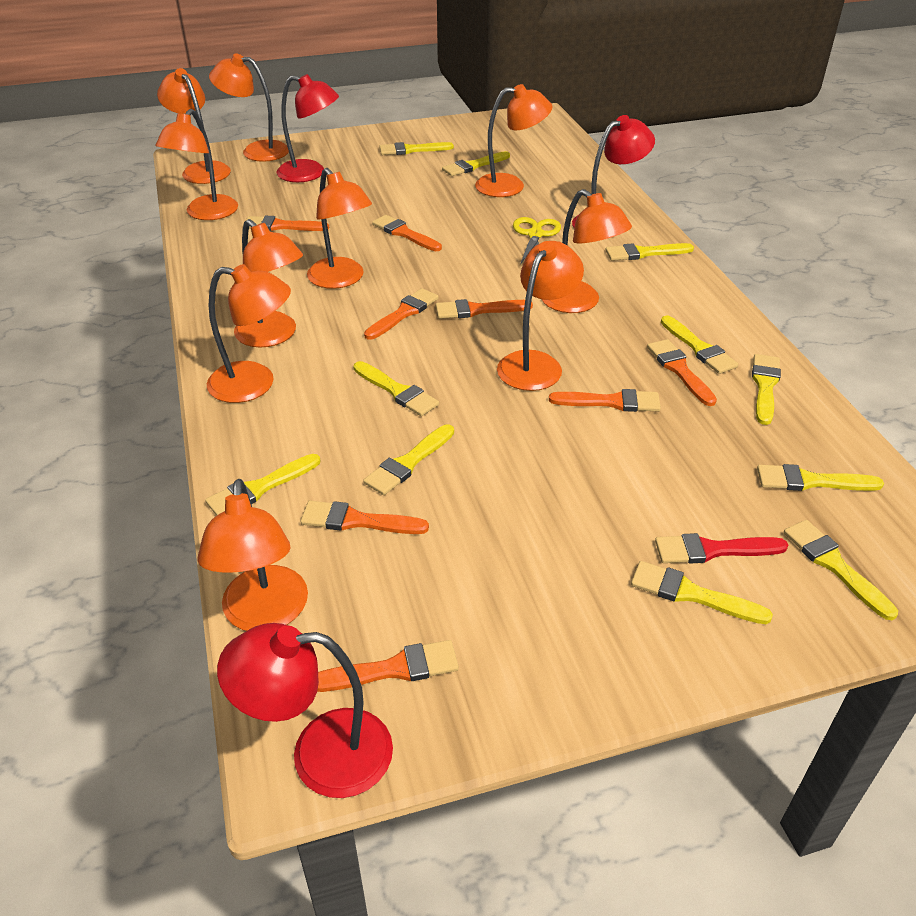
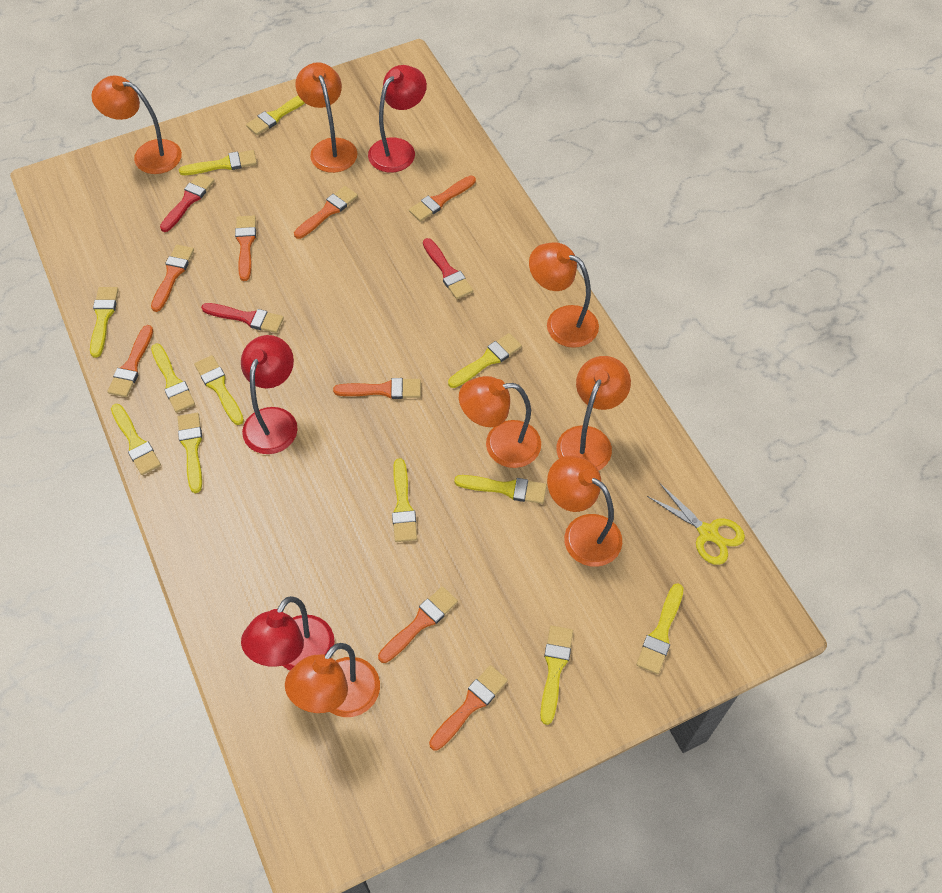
orange lamp: 10 -> 7
red brush: 1 -> 3
yellow brush: 11 -> 12

